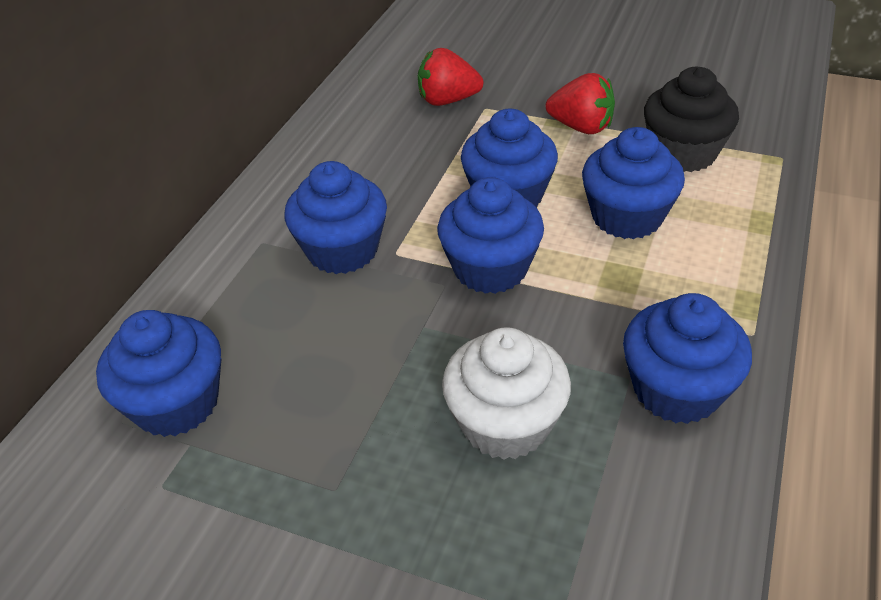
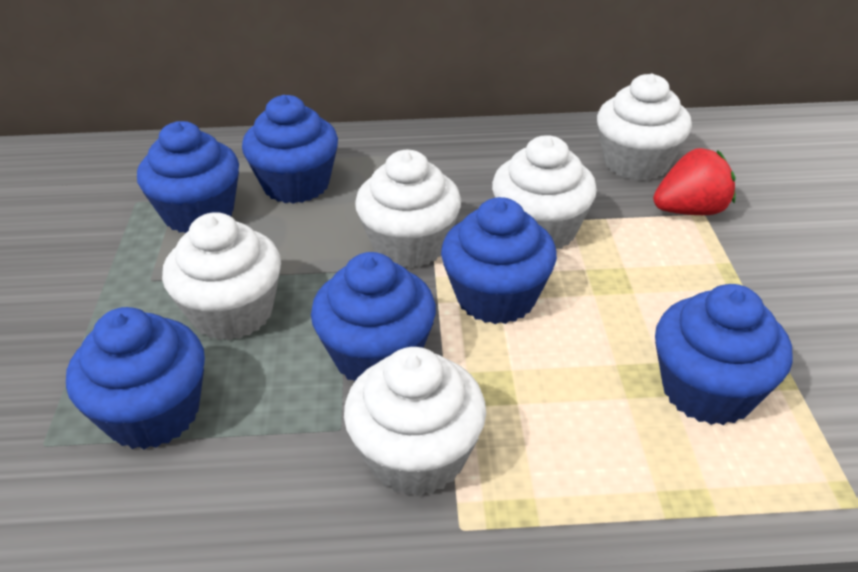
black cupcake: 1 -> 0
red strawberry: 2 -> 1
white cupcake: 1 -> 5

